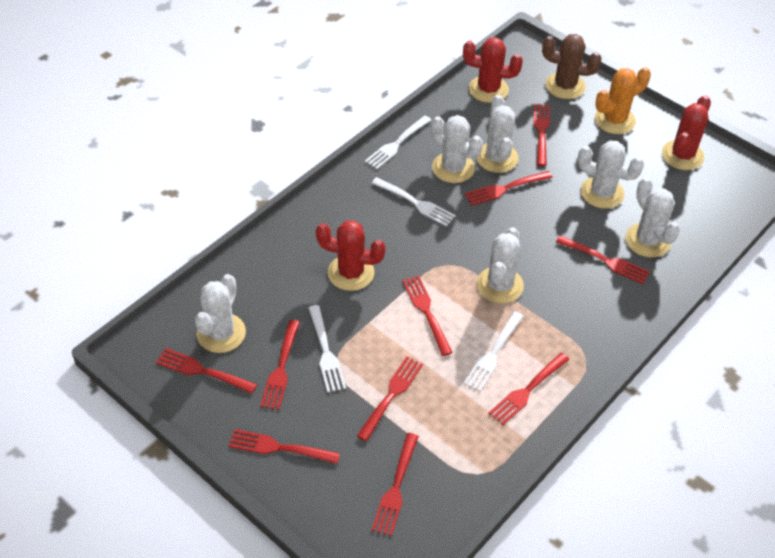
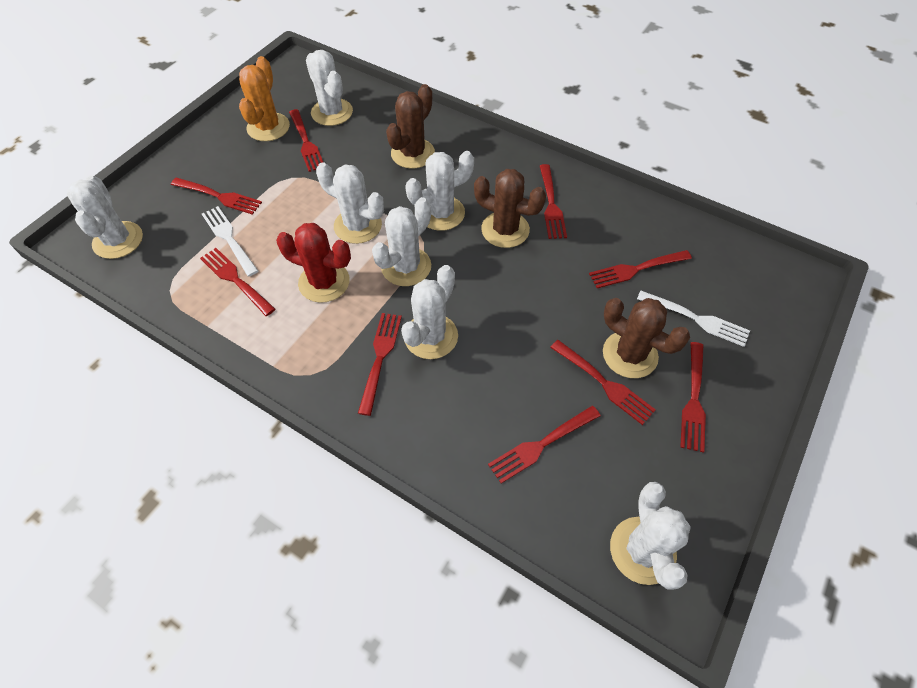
brown cactus: 1 -> 3
red cactus: 3 -> 1
red fork: 10 -> 9
white cactus: 6 -> 7
white fork: 4 -> 2

